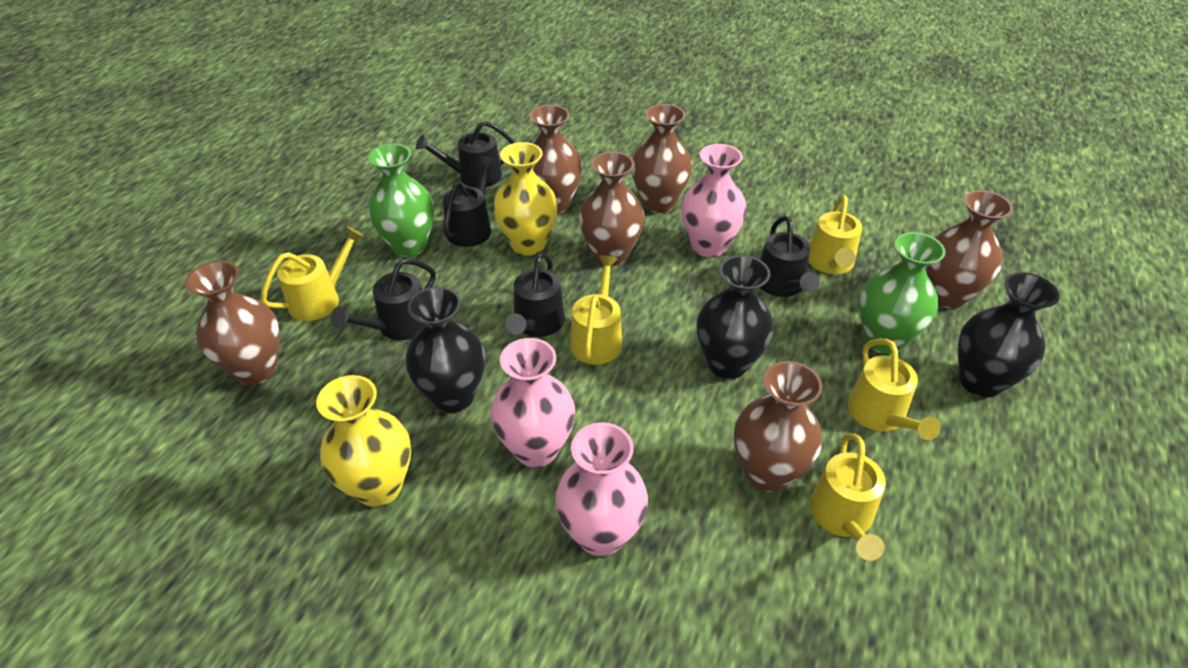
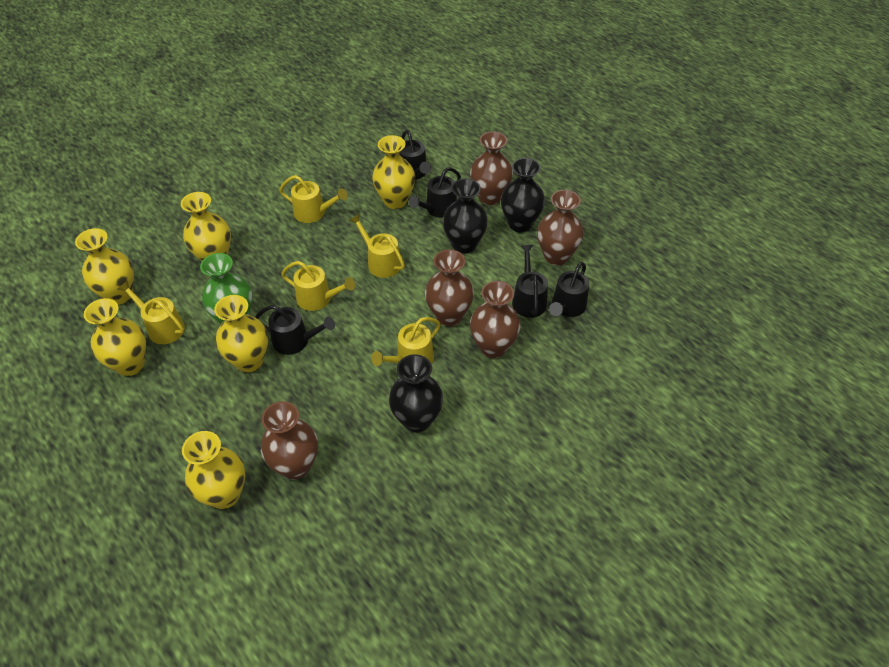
brown vase: 6 -> 5
green vase: 2 -> 1
pink vase: 3 -> 0
yellow vase: 2 -> 6

